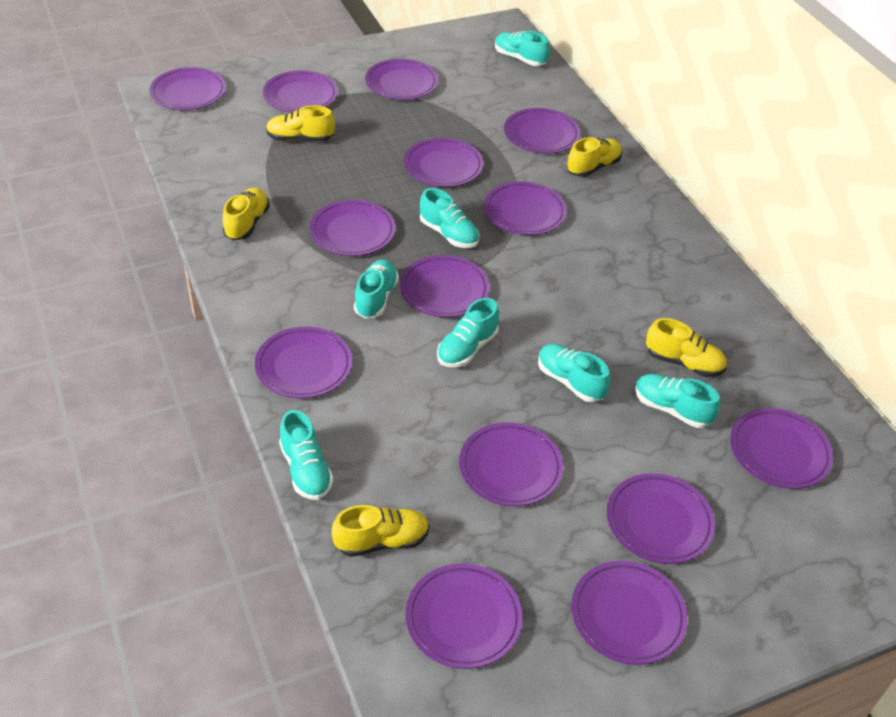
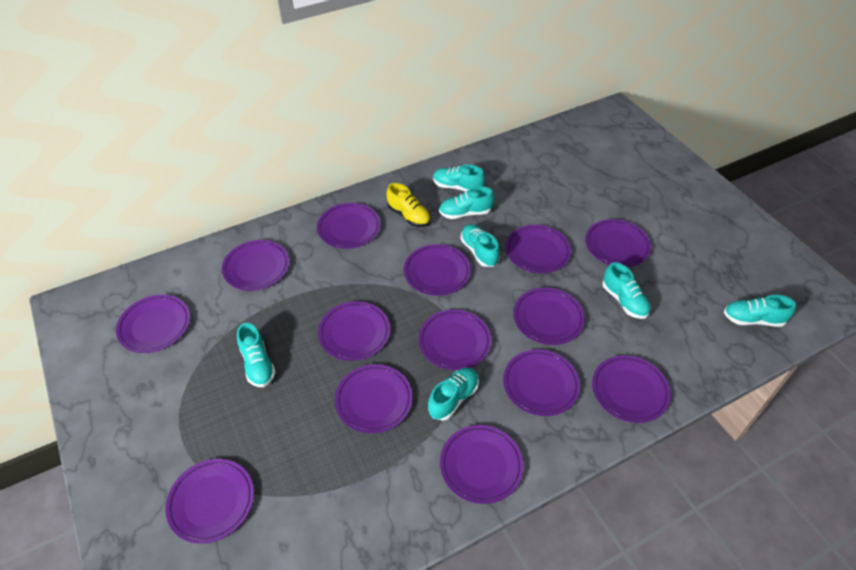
yellow shoe: 5 -> 1

